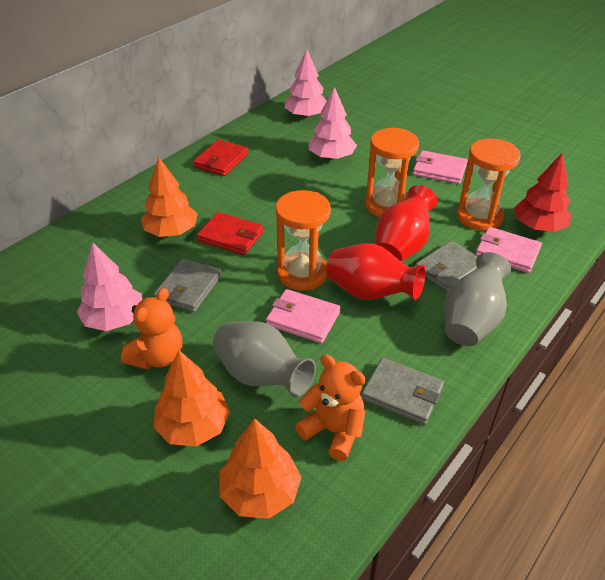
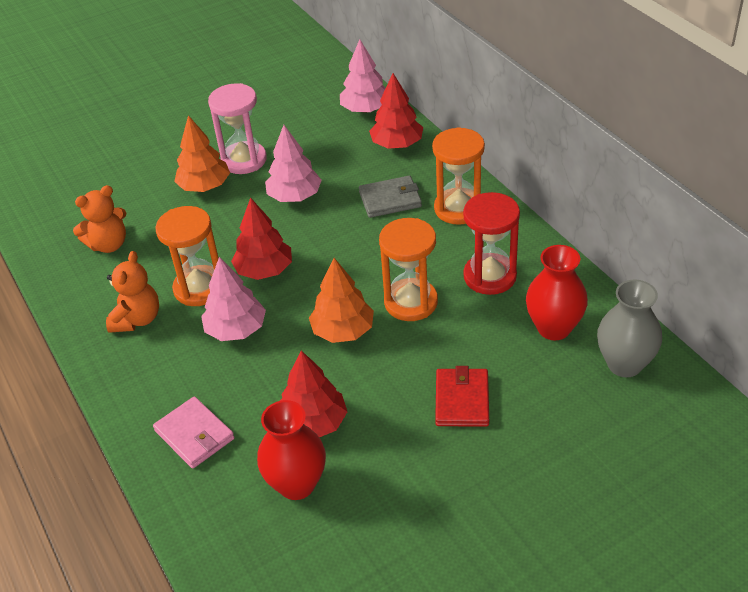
grey vase: 2 -> 1
grey wallet: 3 -> 1
orange tree: 3 -> 2
pink hourglass: 0 -> 1
pink wallet: 3 -> 1
red hourglass: 0 -> 1
red tree: 1 -> 3
red wallet: 2 -> 1

